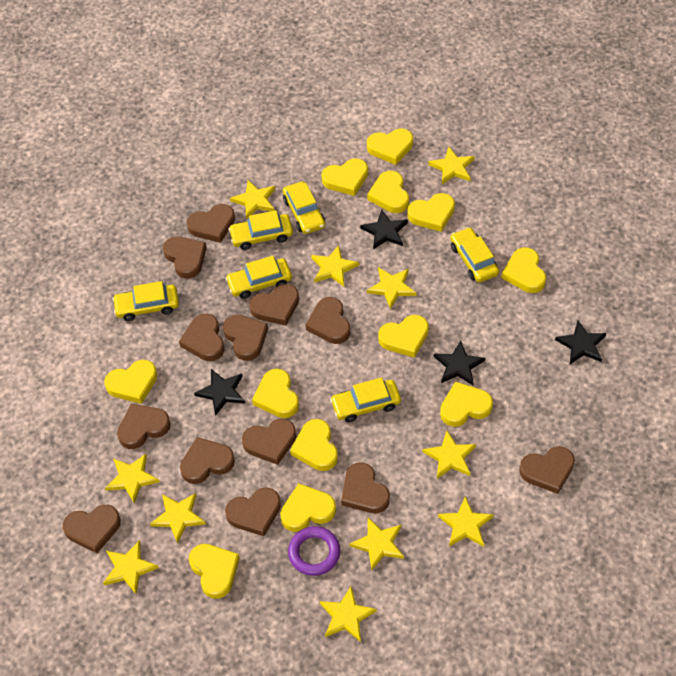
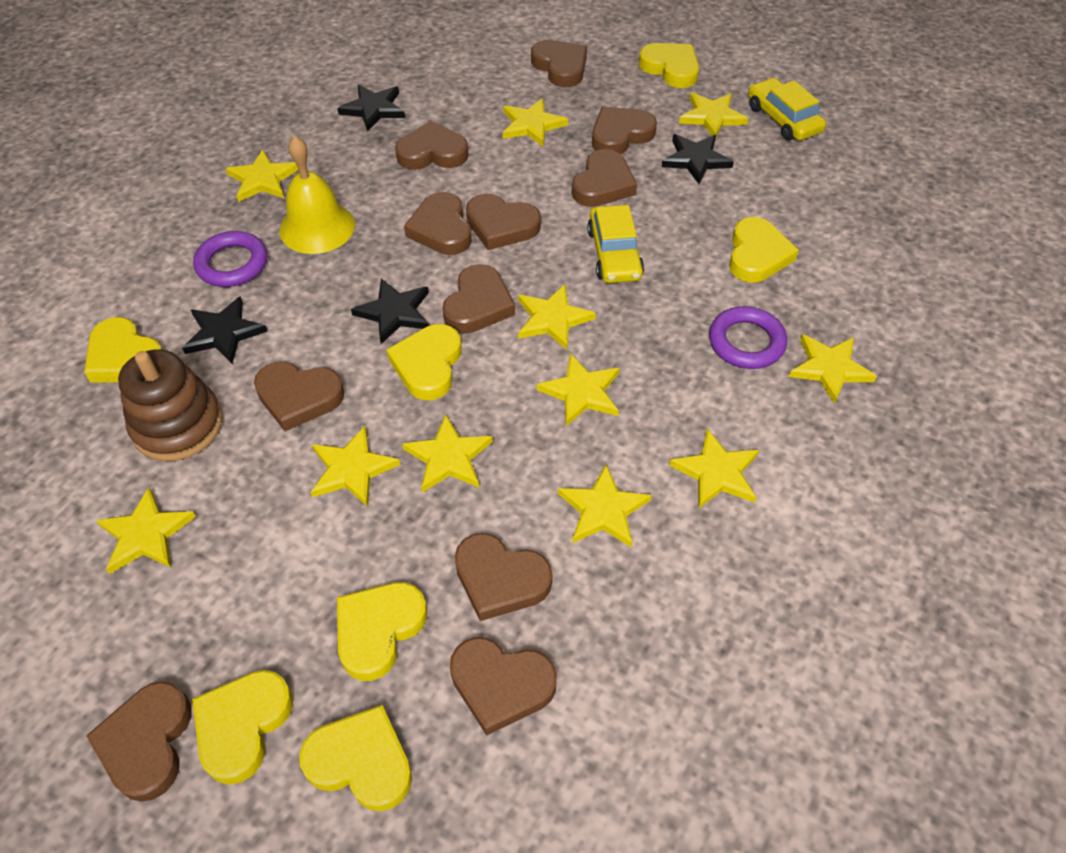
brown heart: 13 -> 11
brown stacking toy: 0 -> 1
purple ring: 1 -> 2
yellow bell: 0 -> 1
yellow car: 6 -> 2
yellow heart: 12 -> 7

